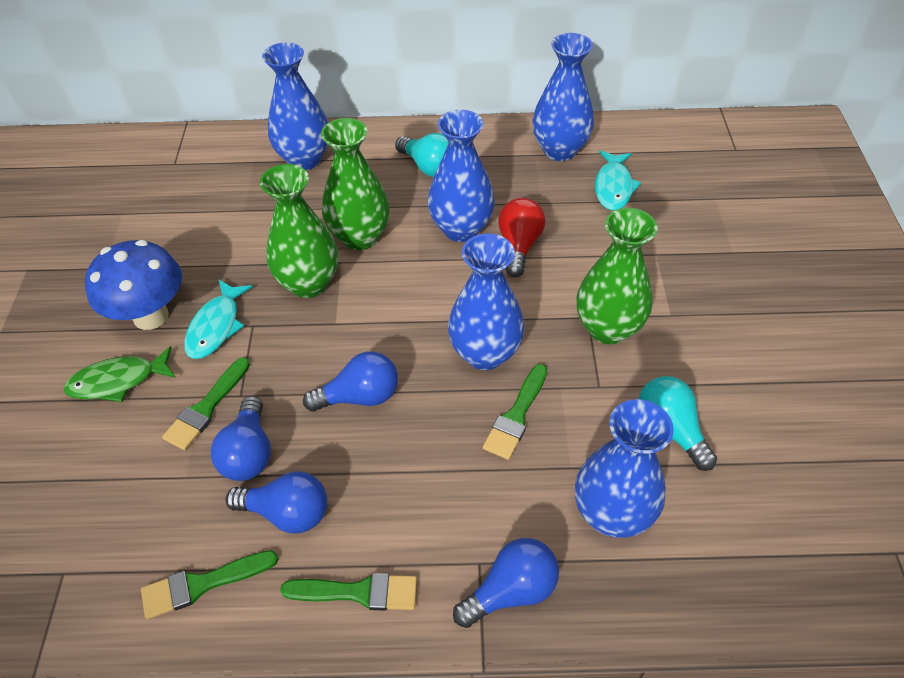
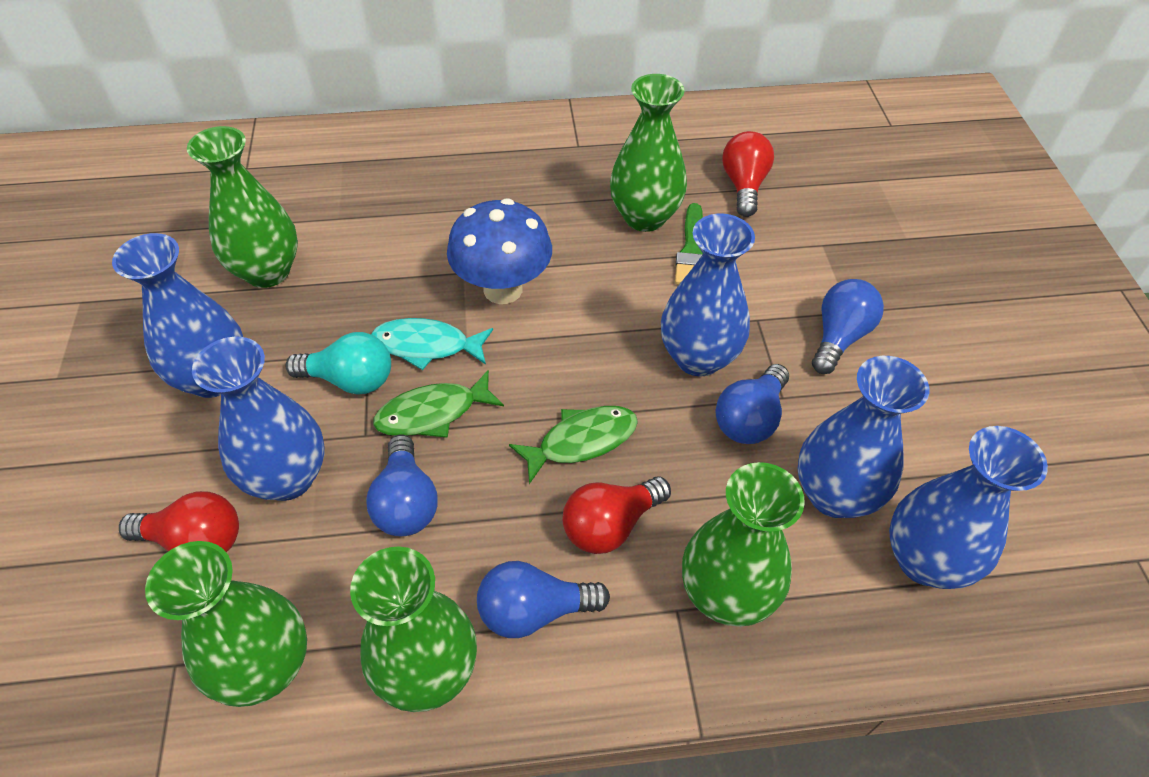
green brush: 4 -> 1
green fish: 1 -> 2
green vase: 3 -> 5
red light bulb: 1 -> 3
turquoise fish: 2 -> 1
turquoise light bulb: 2 -> 1

